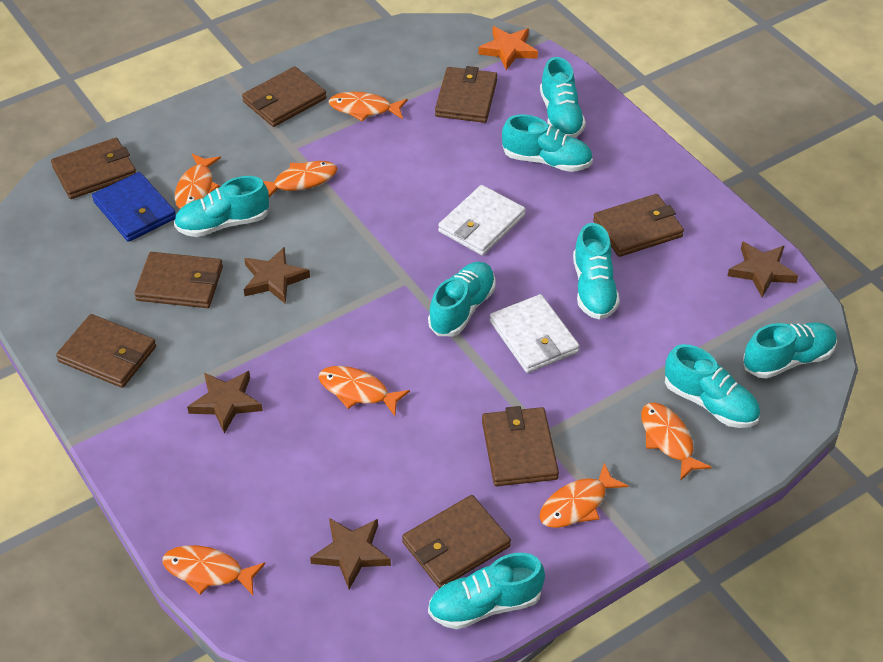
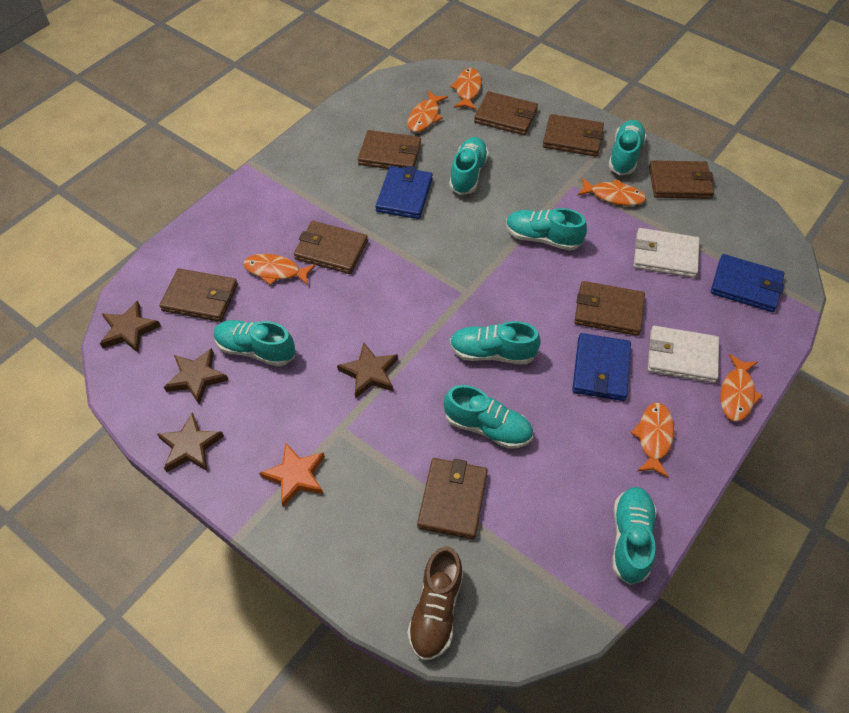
blue wallet: 1 -> 3
brown shoe: 0 -> 1
orange fish: 7 -> 6
turquoise shoe: 8 -> 7

